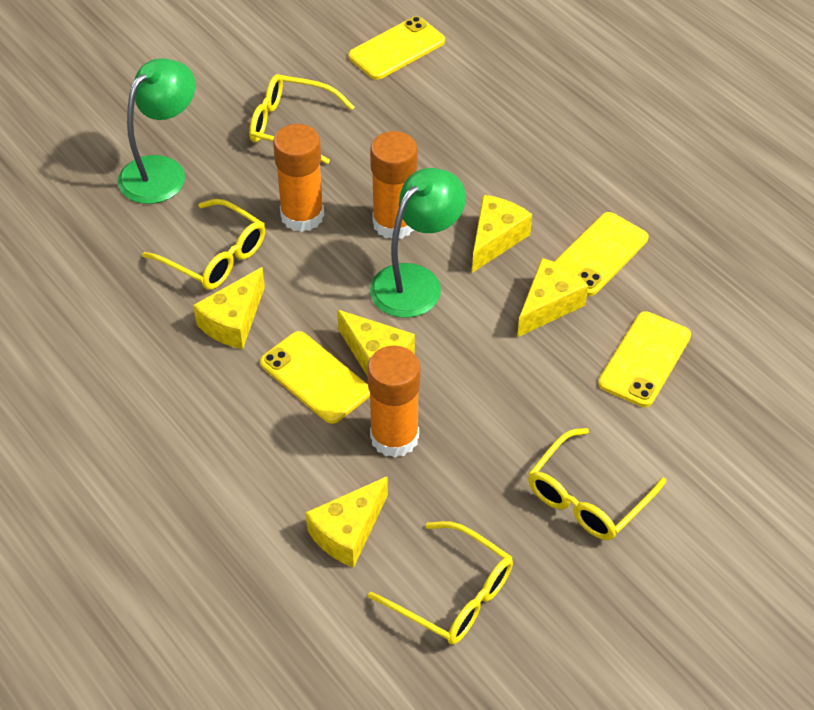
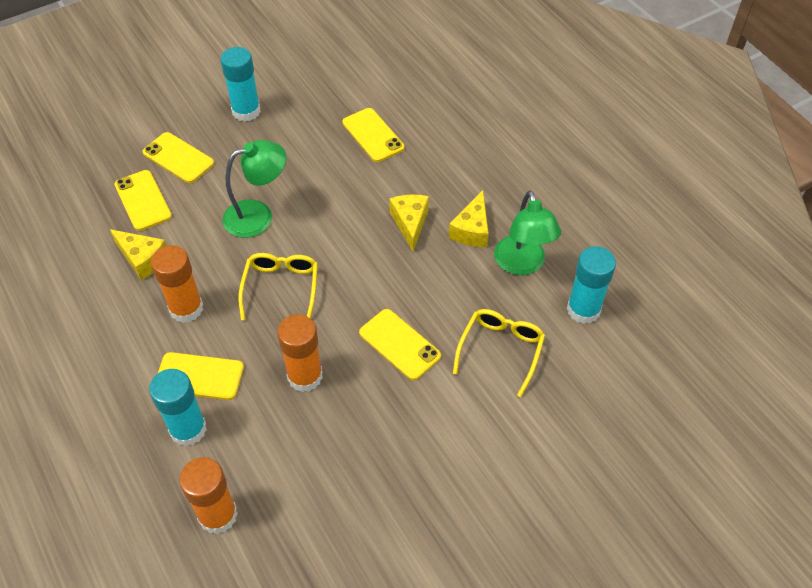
turquoise glue stick: 0 -> 3
yellow cheese: 5 -> 3
yellow glasses: 4 -> 2
yellow phone: 4 -> 5

